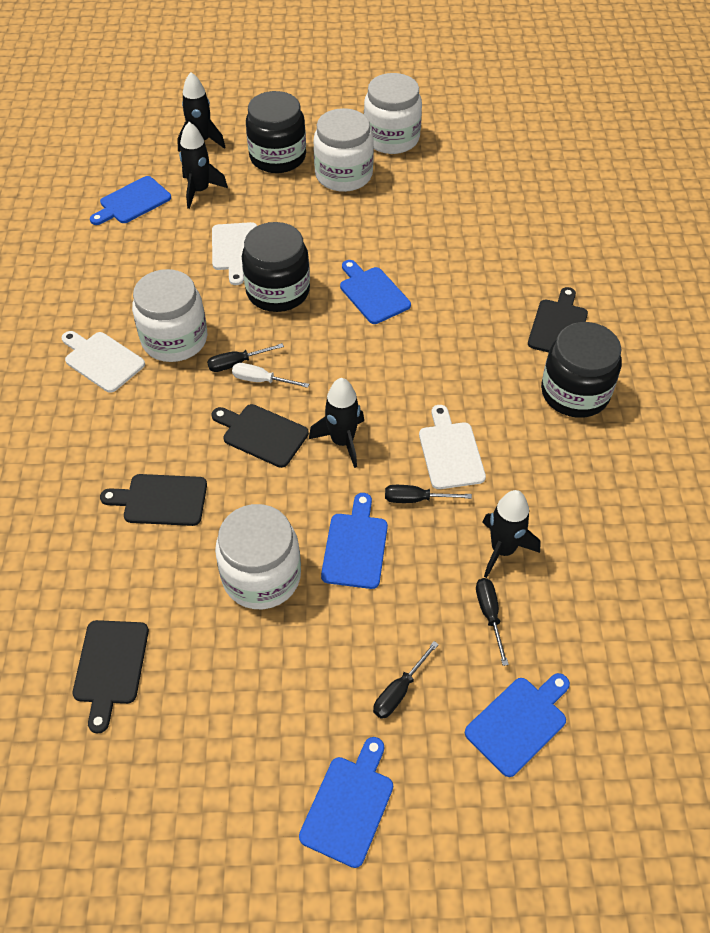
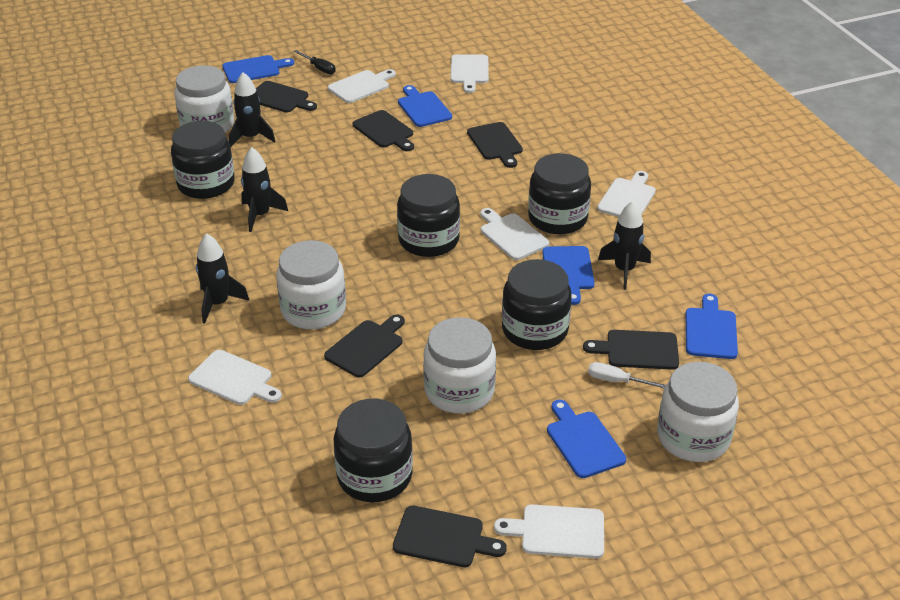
black cutting board: 4 -> 6
black jar: 3 -> 5
black screwdriver: 4 -> 1
white cutting board: 3 -> 6

